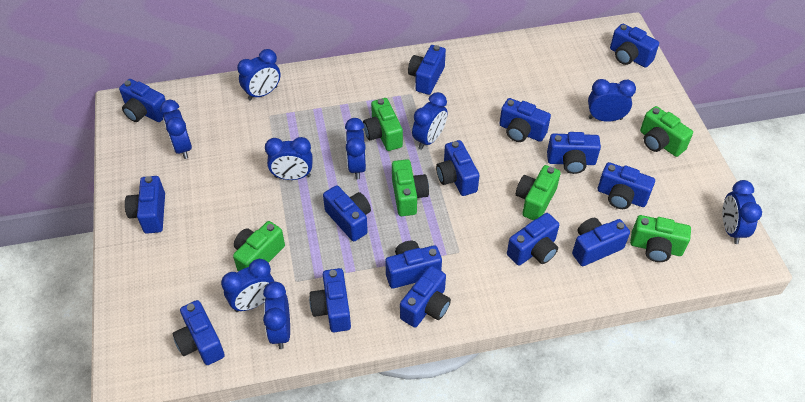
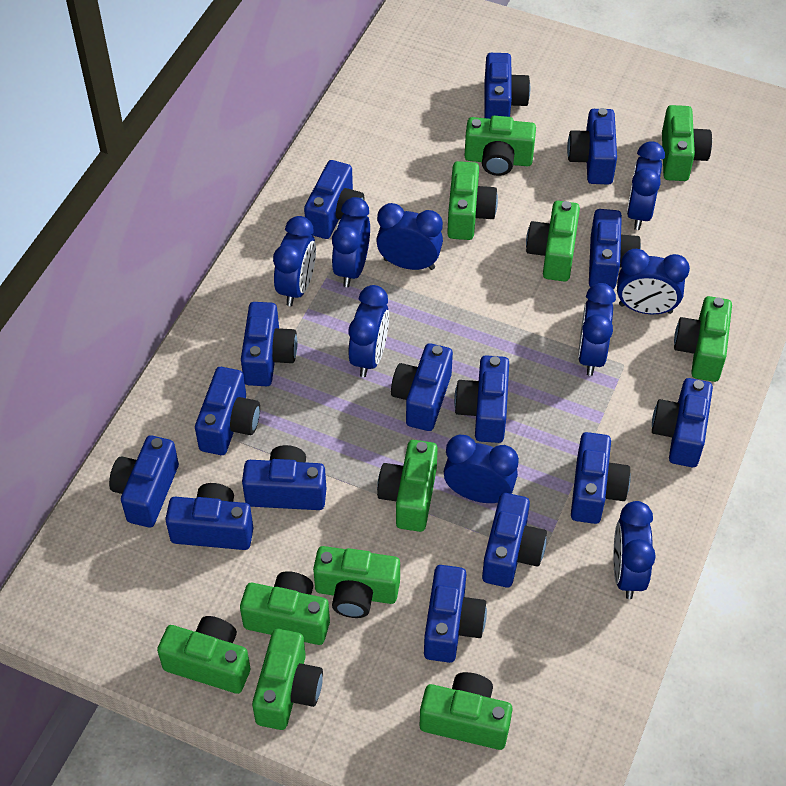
green camera: 6 -> 11

